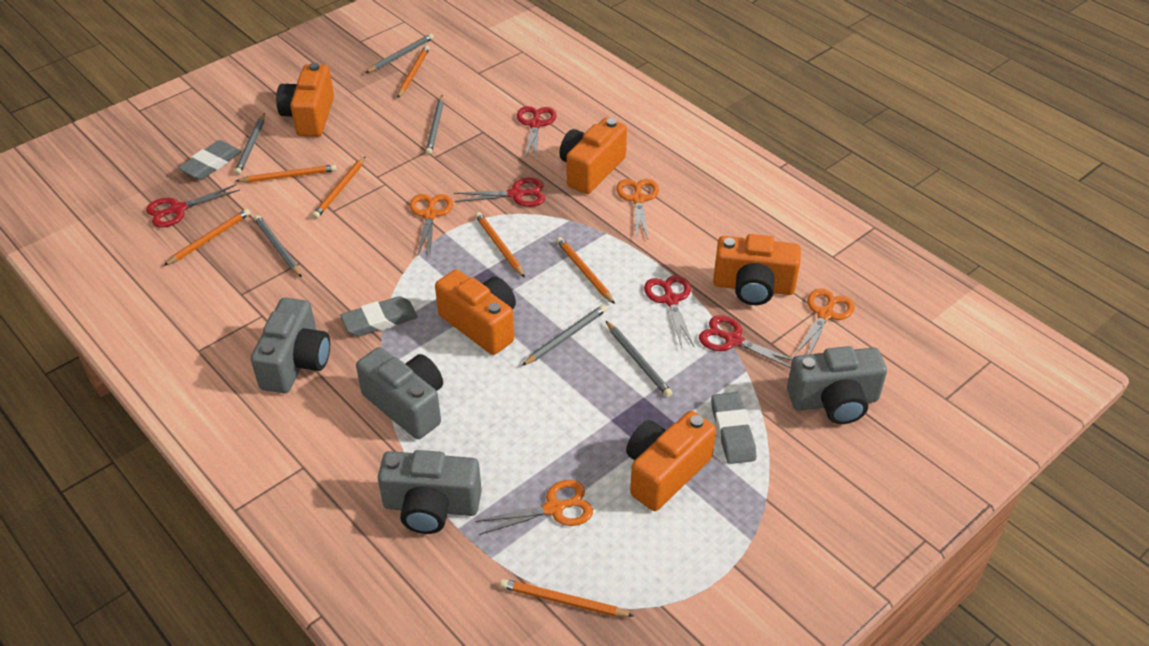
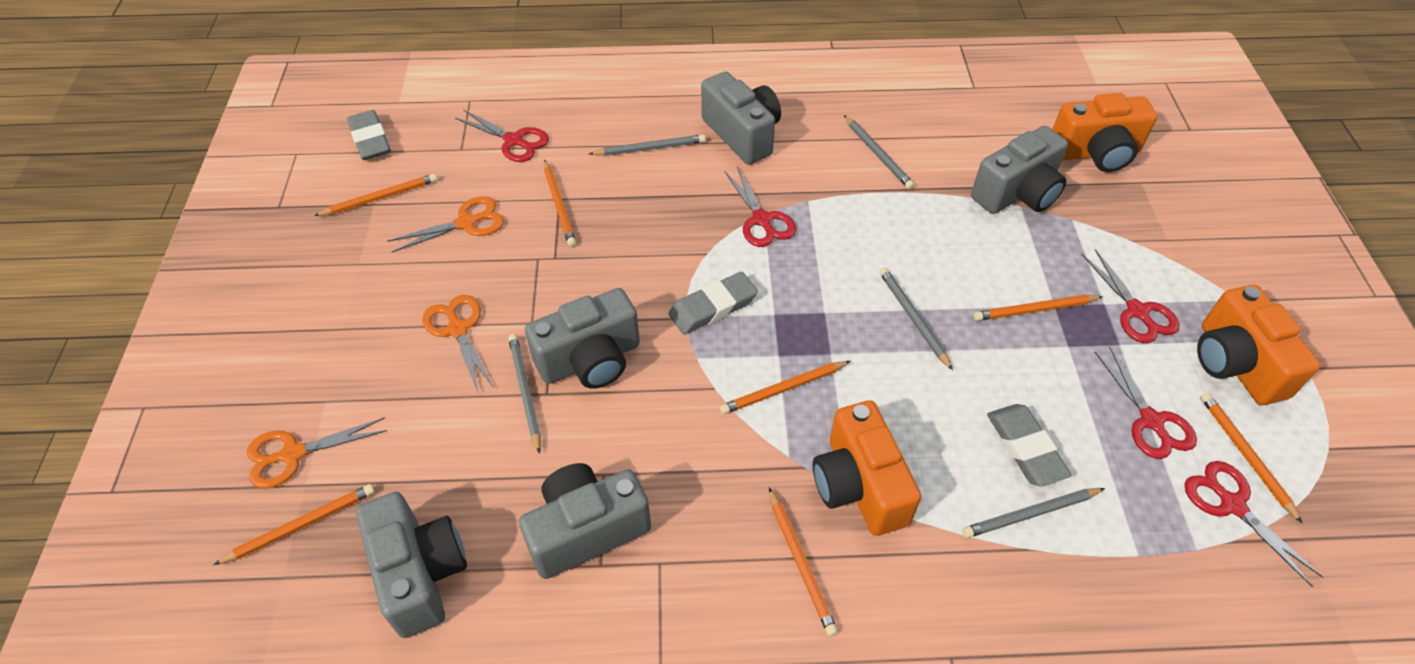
grey camera: 4 -> 5
grey pencil: 6 -> 5
orange camera: 5 -> 3
orange scissors: 4 -> 3

